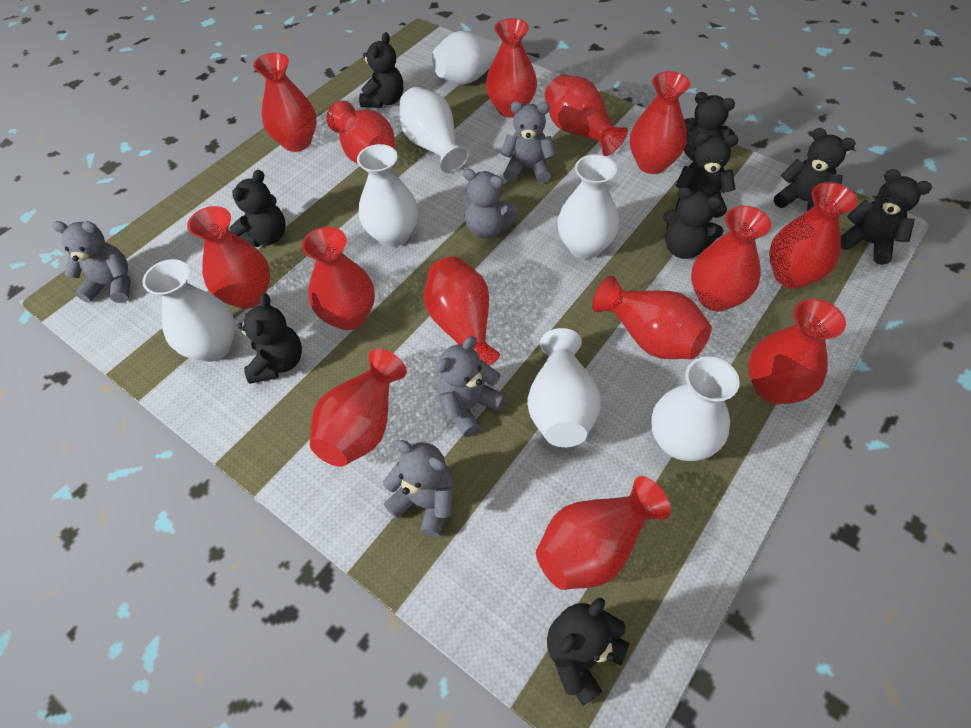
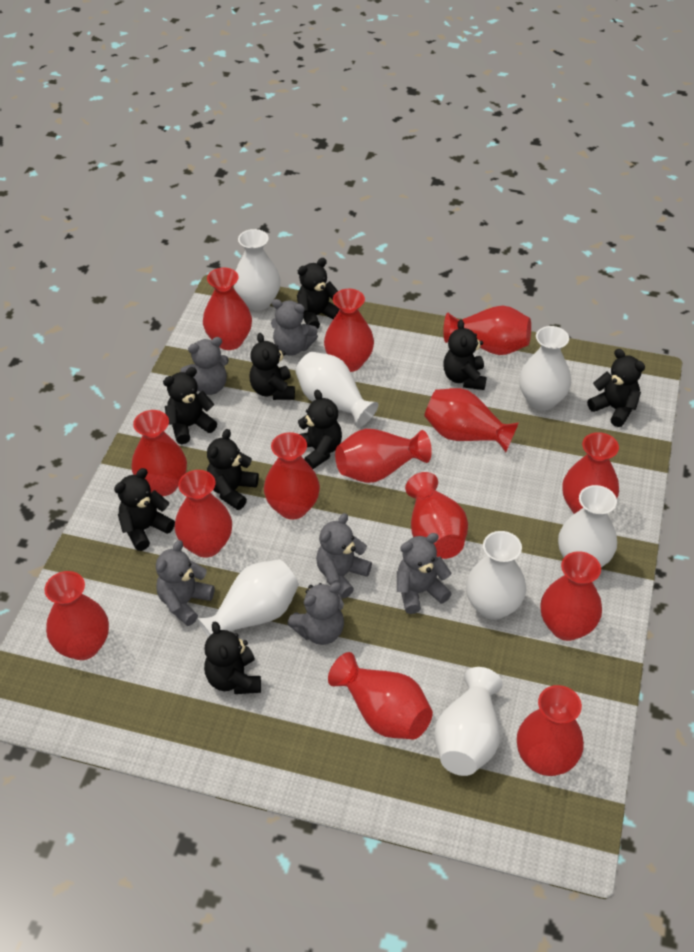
grey teddy bear: 5 -> 6

